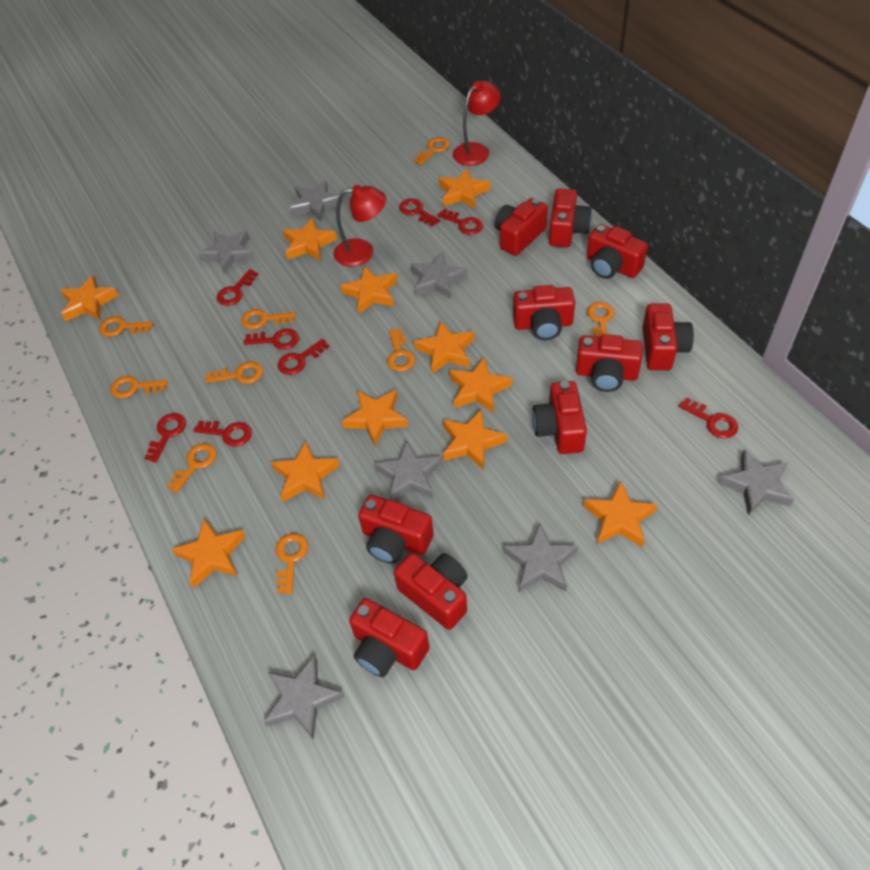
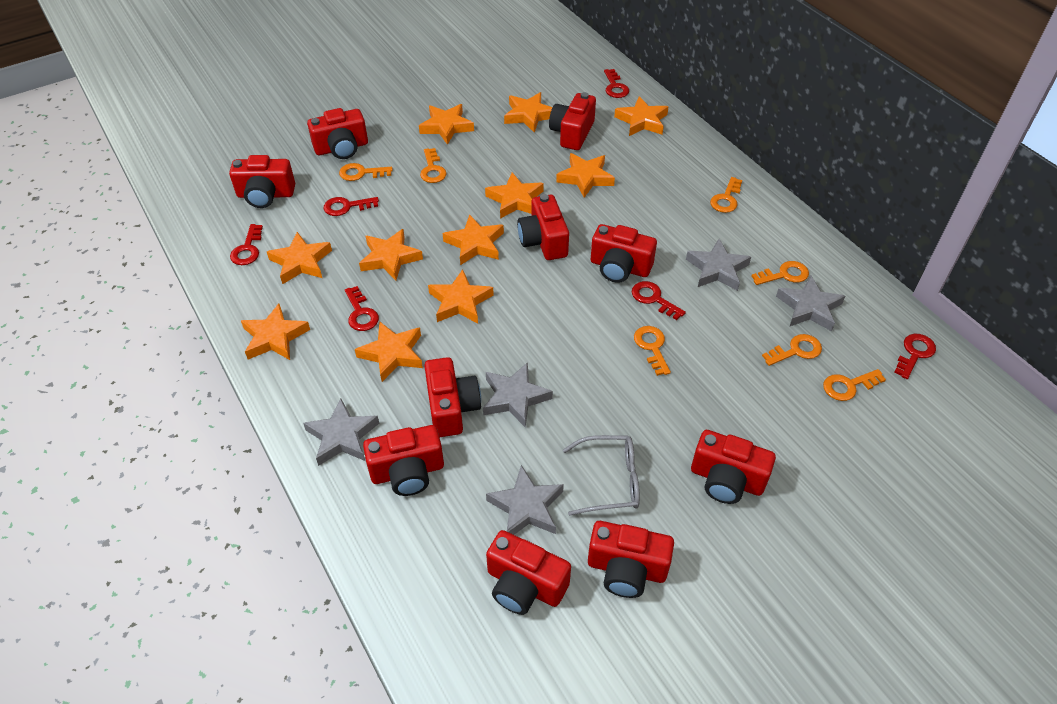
grey glasses: 0 -> 1
grey star: 7 -> 5
orange key: 9 -> 7
red key: 8 -> 6
red lamp: 2 -> 0

